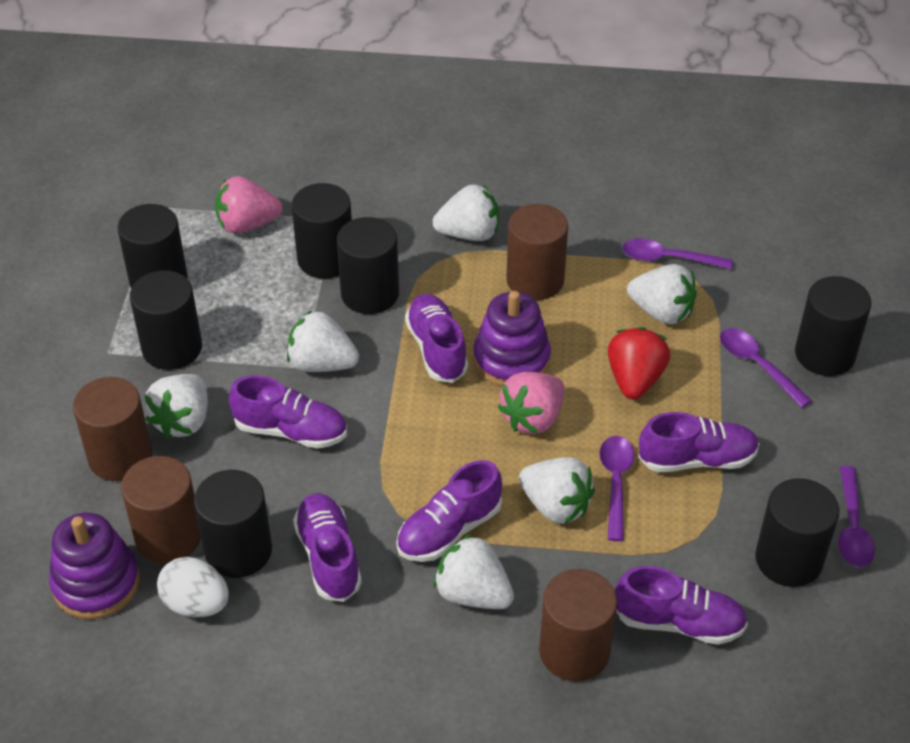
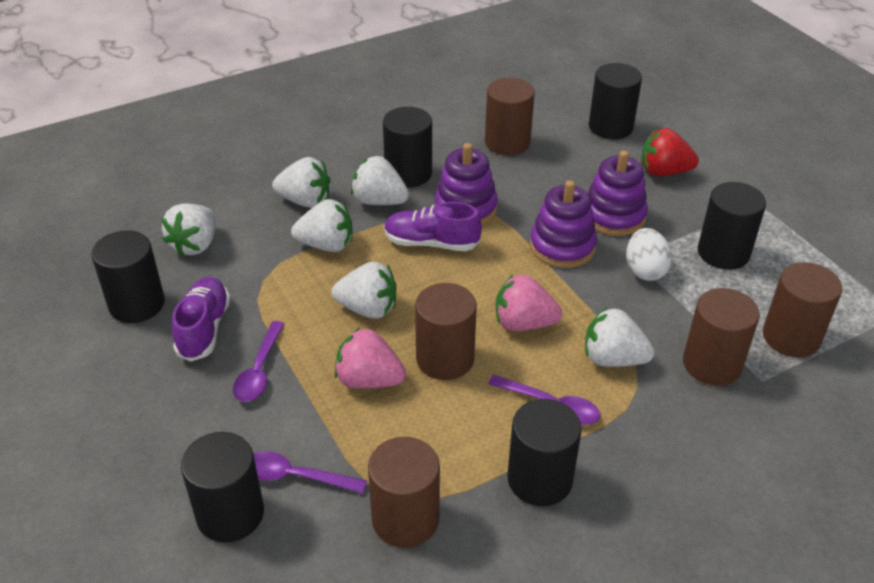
black cylinder: 7 -> 6
brown cylinder: 4 -> 5
purple shoe: 6 -> 2
purple spoon: 4 -> 3
purple stacking toy: 2 -> 3

